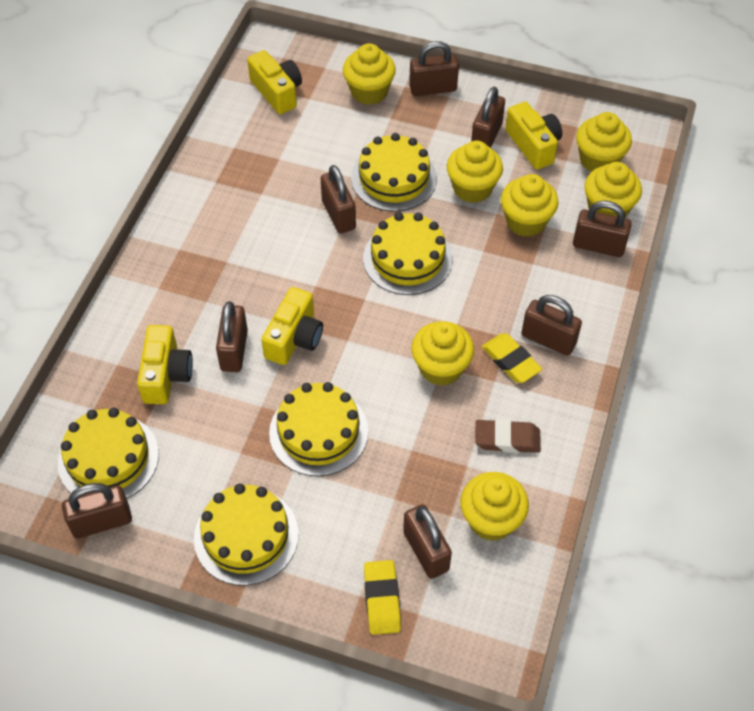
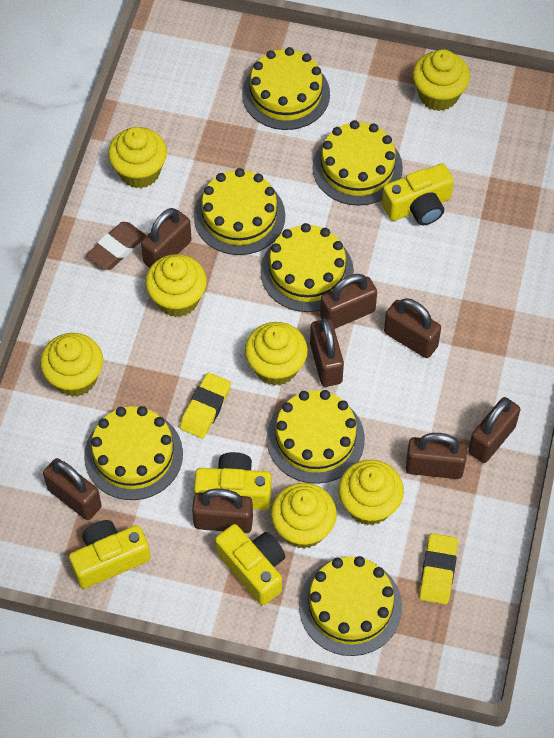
yellow cake: 5 -> 7

